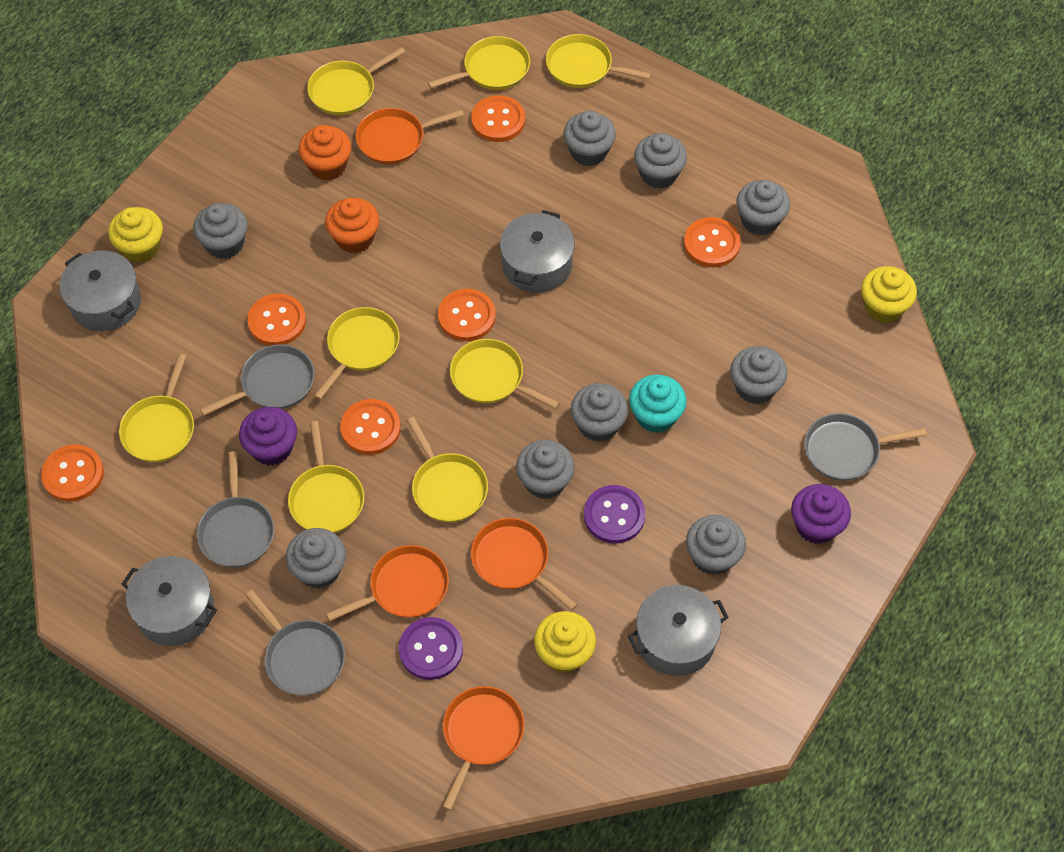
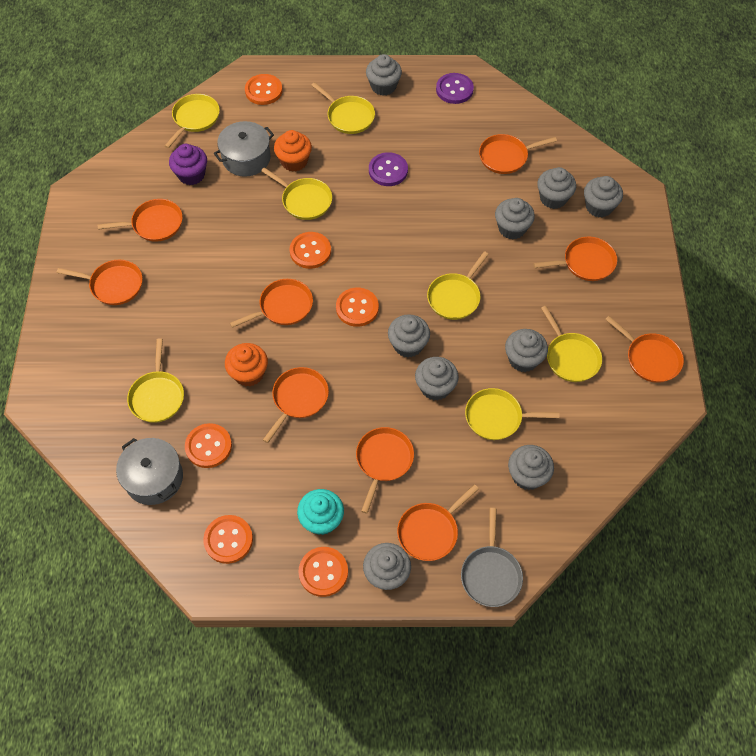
grey pan: 4 -> 1
grey pot: 4 -> 2
orange pan: 4 -> 9
purple cupcake: 2 -> 1
yellow cupcake: 3 -> 0
yellow pan: 8 -> 7

